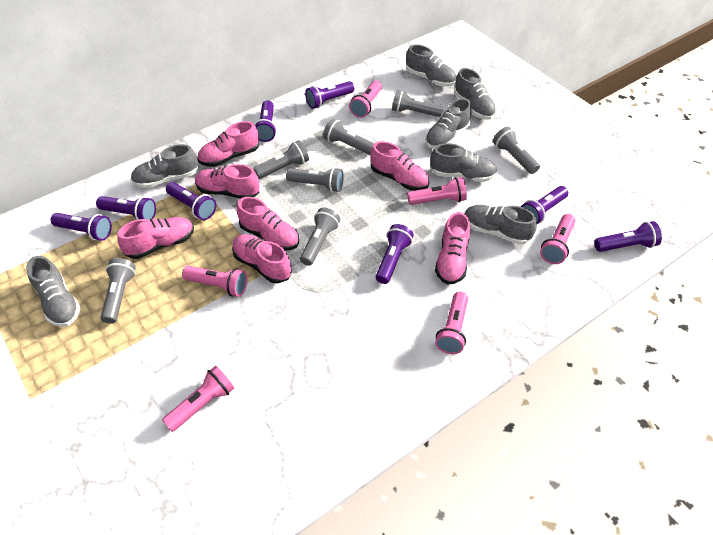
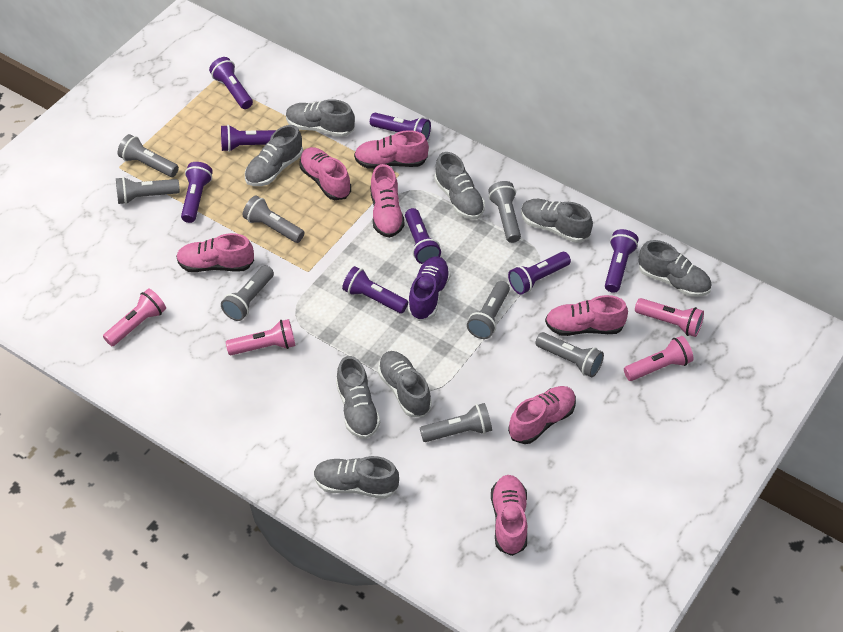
grey flashlight: 7 -> 8
grey shoe: 7 -> 8
pink flashlight: 6 -> 4
purple shoe: 0 -> 1

